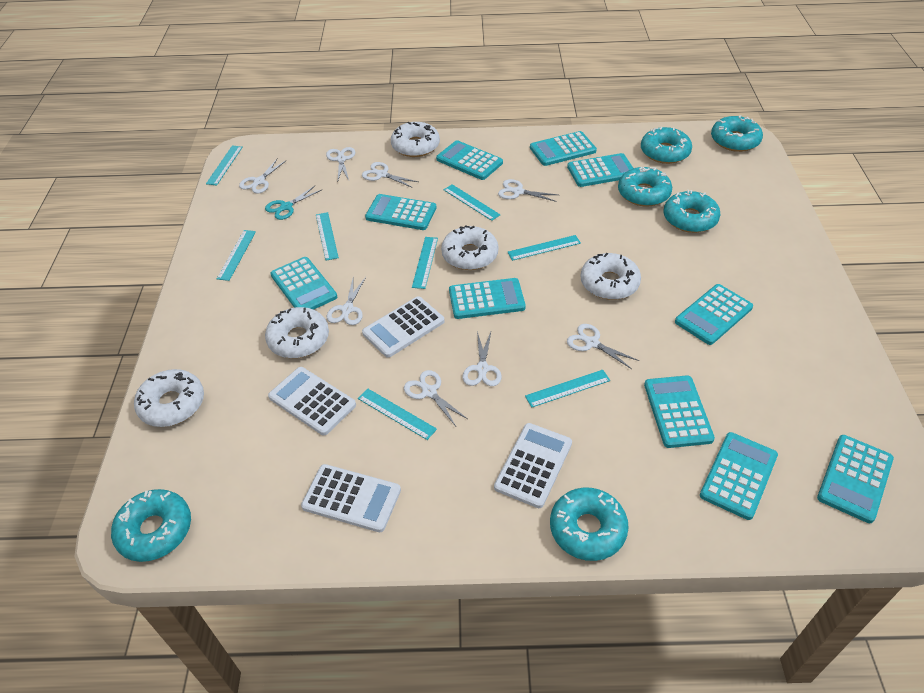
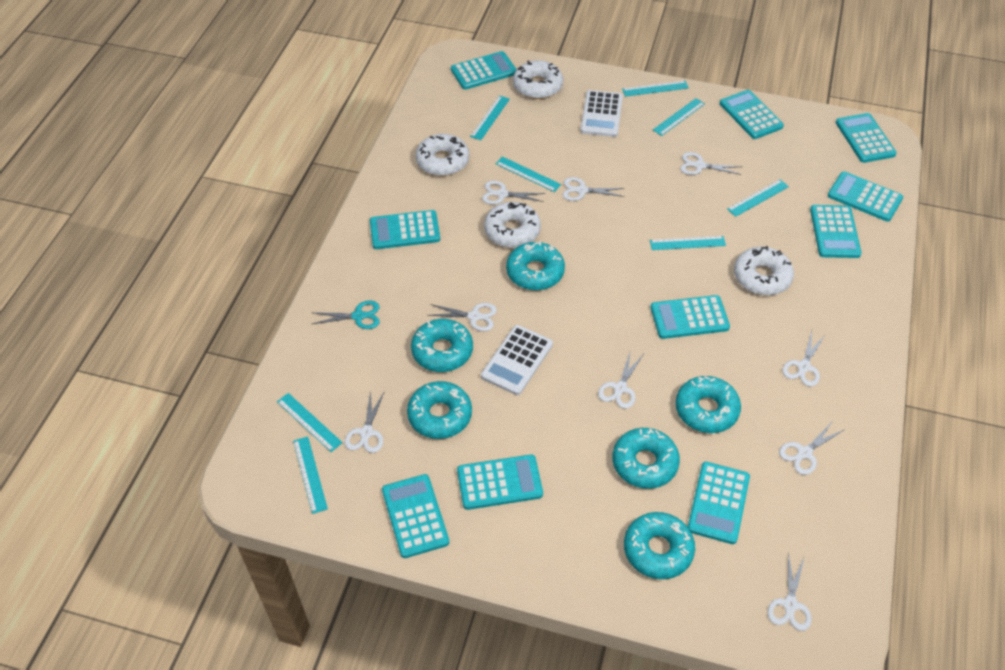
white calculator: 4 -> 2
white donut: 5 -> 4
white scissors: 8 -> 9

